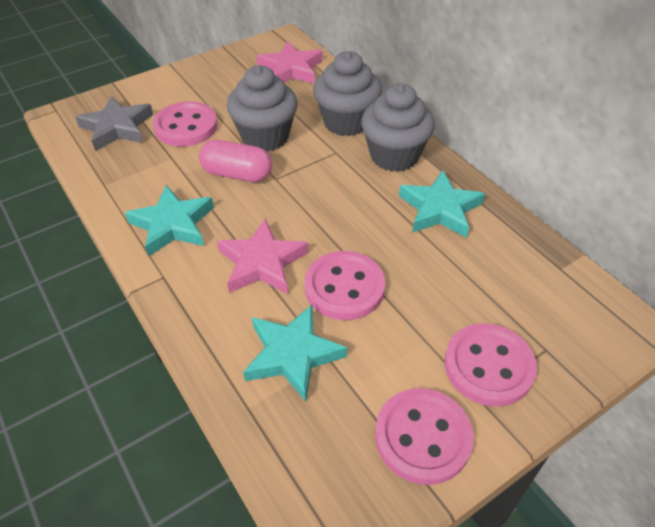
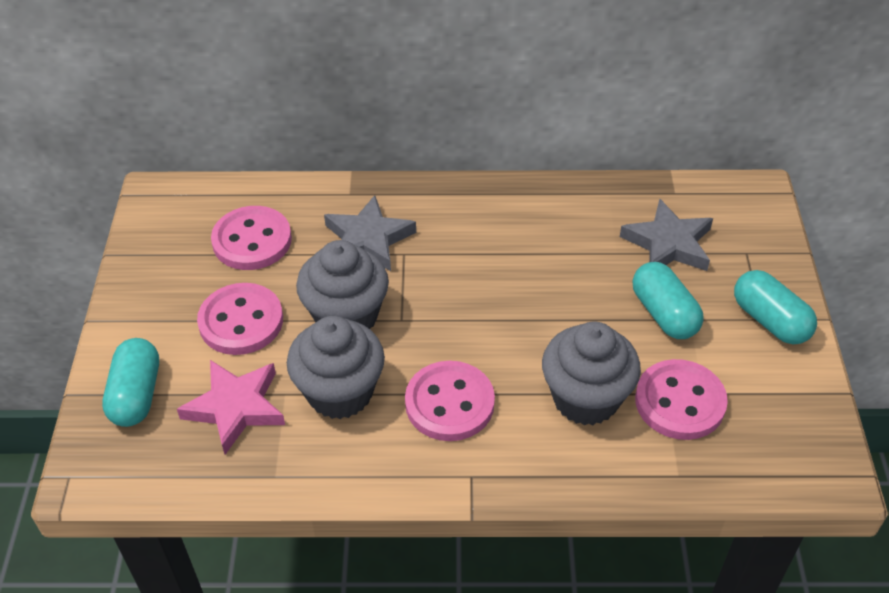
grey star: 1 -> 2
pink capsule: 1 -> 0
pink star: 2 -> 1
turquoise capsule: 0 -> 3
turquoise star: 3 -> 0

